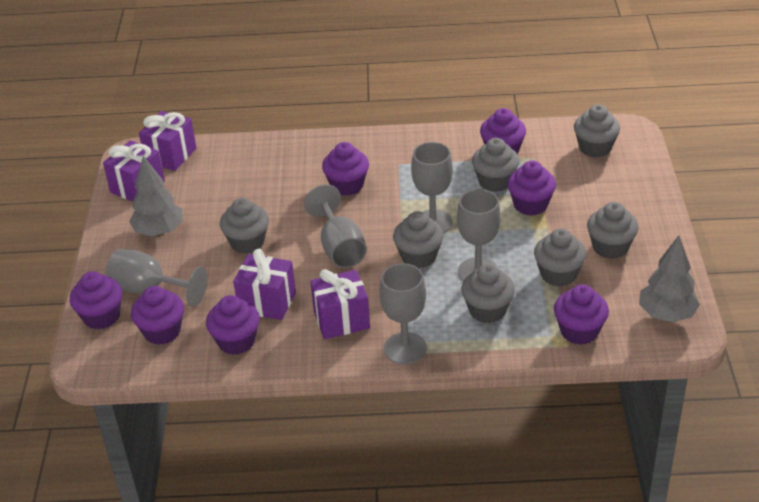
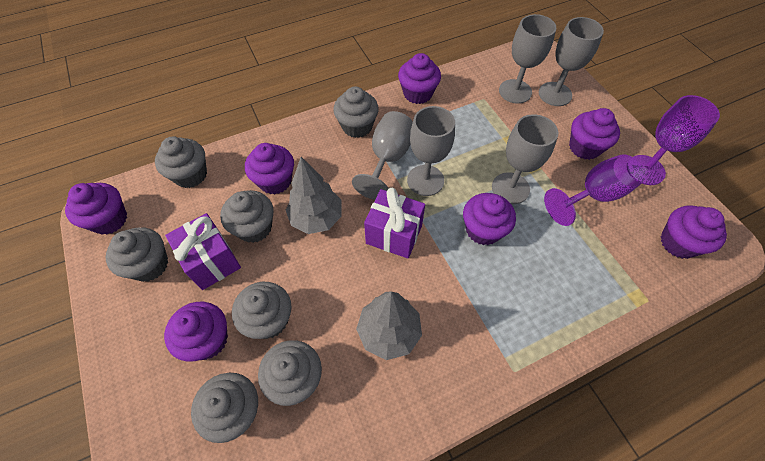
purple gift: 4 -> 2
purple goblet: 0 -> 2

